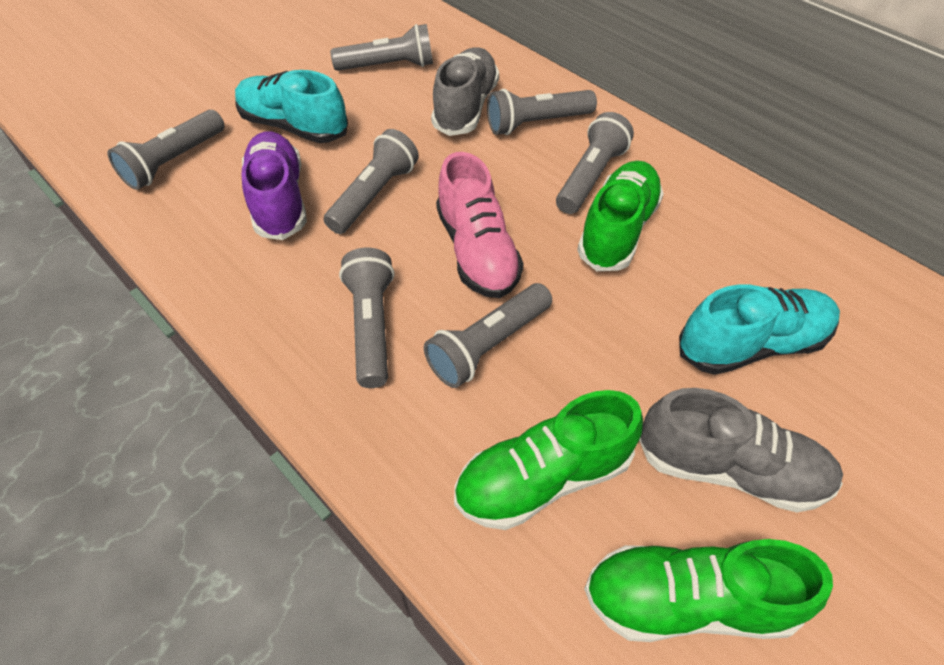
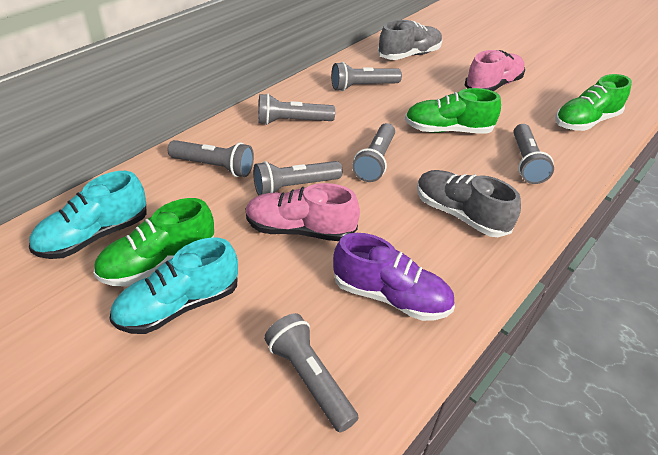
pink shoe: 1 -> 2

